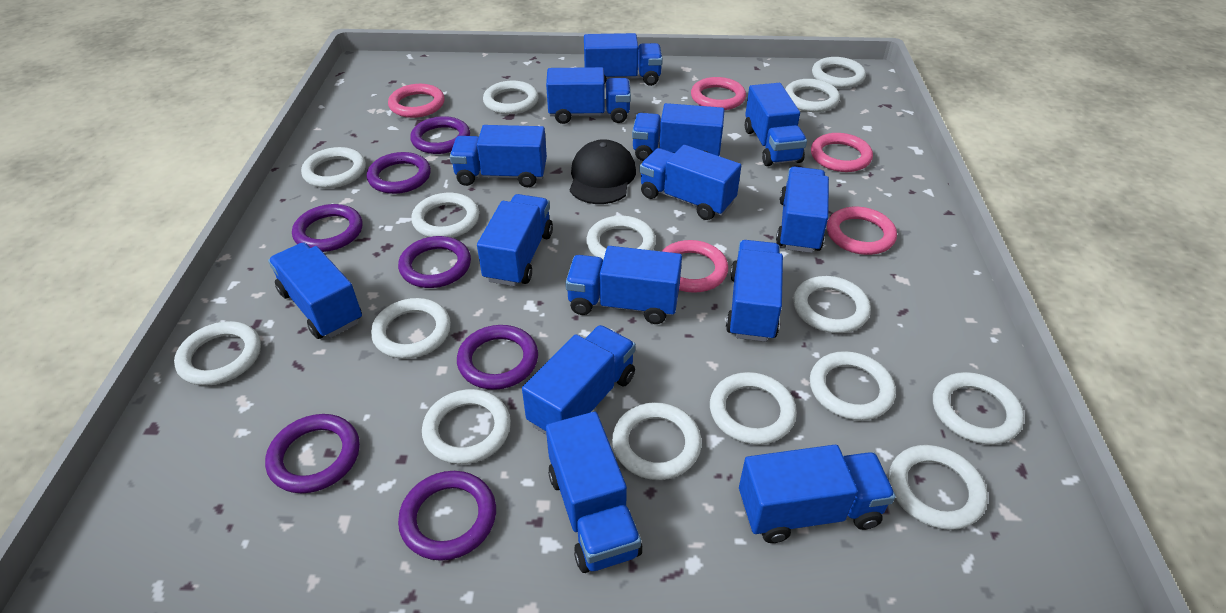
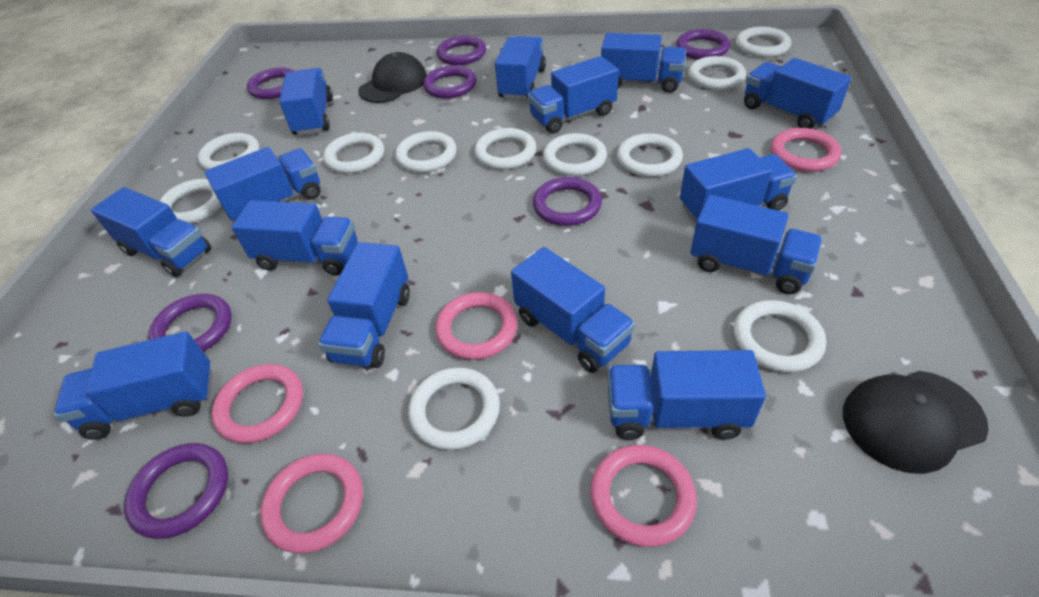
black cap: 1 -> 2
white ring: 15 -> 11

